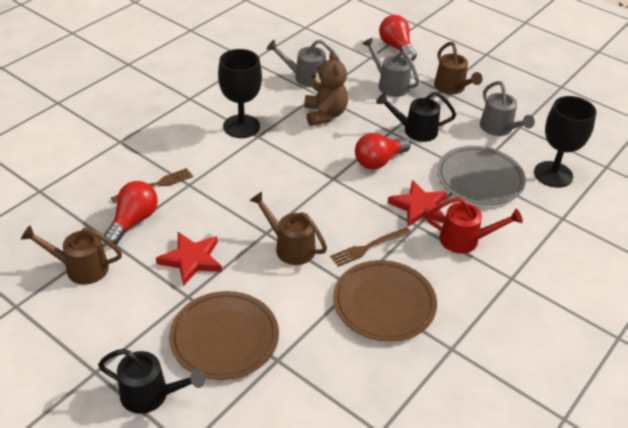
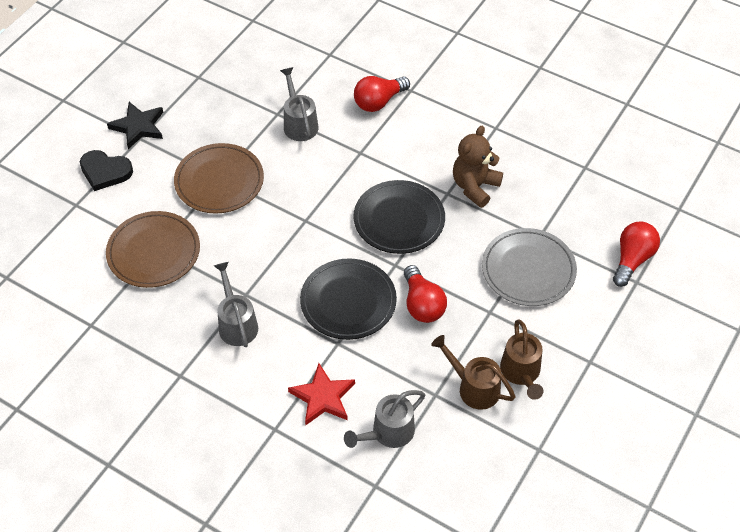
black goblet: 2 -> 0
black heart: 0 -> 1
black plate: 0 -> 2
black star: 0 -> 1
black watering can: 2 -> 0
brown fork: 2 -> 0
brown watering can: 3 -> 2
red star: 2 -> 1
red watering can: 1 -> 0

